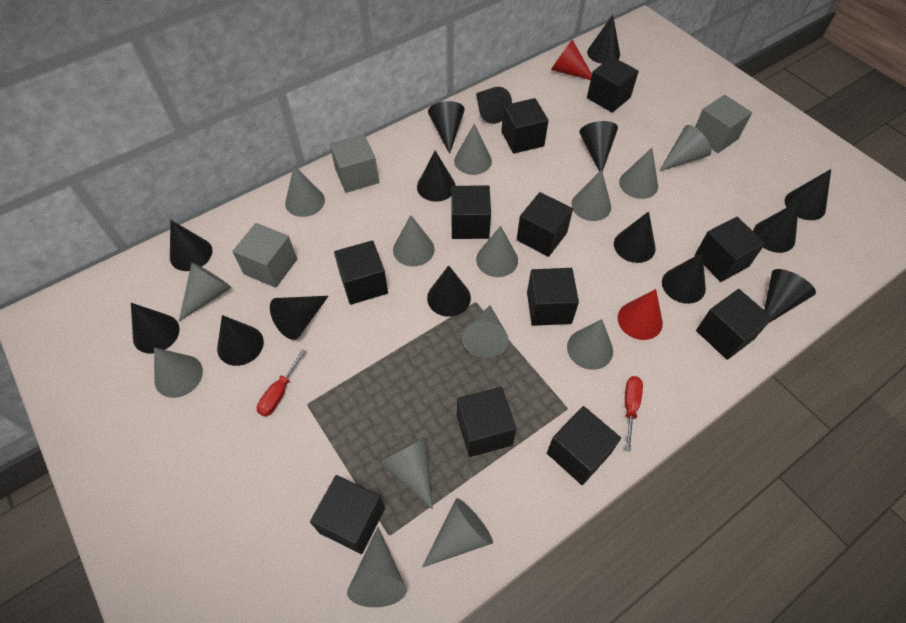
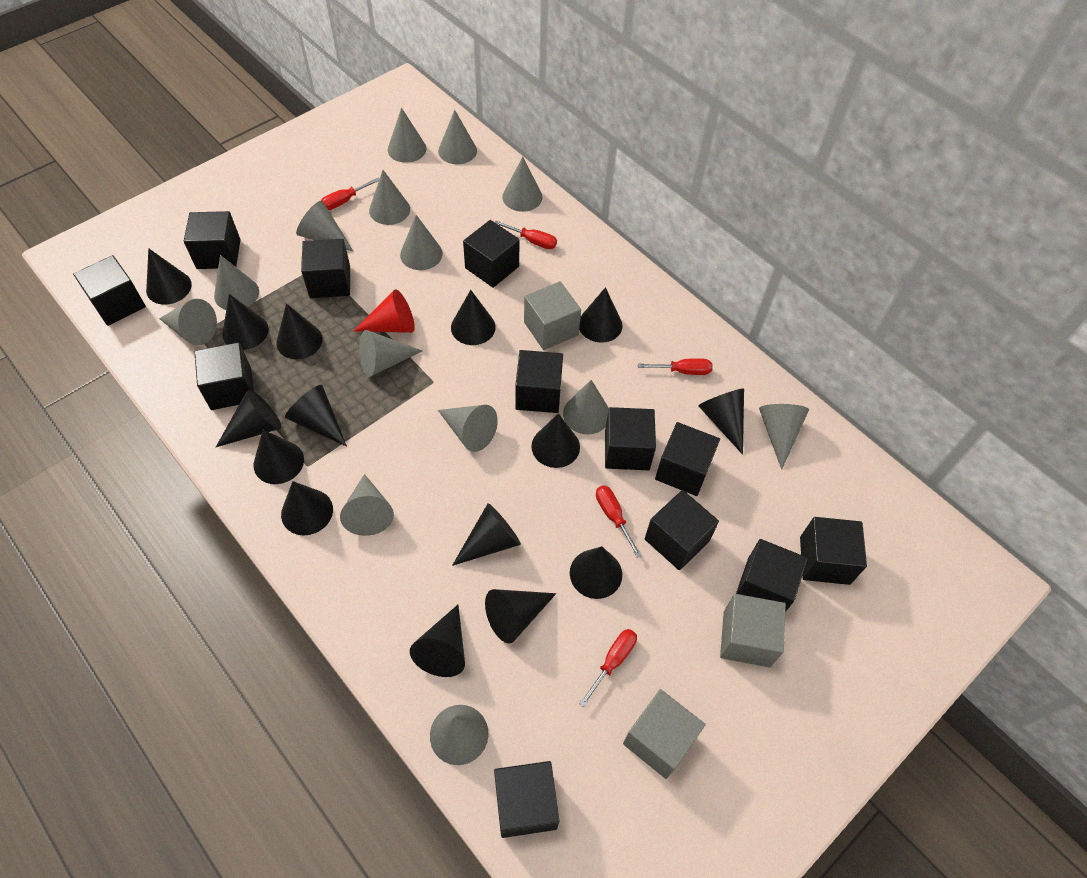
black cube: 11 -> 12
red cone: 2 -> 1
red screwdriver: 2 -> 5

